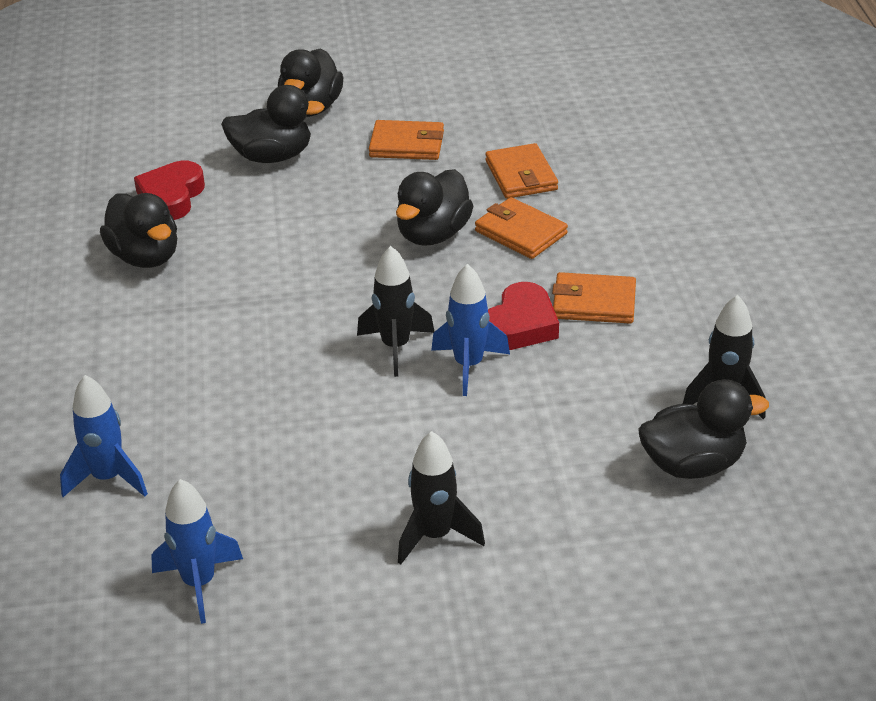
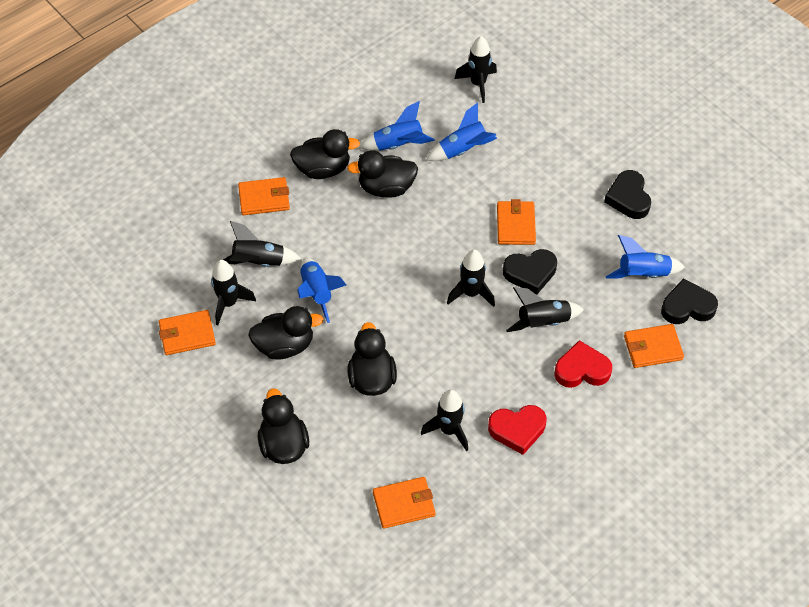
black heart: 0 -> 3
black rocket: 3 -> 6
blue rocket: 3 -> 4
orange wallet: 4 -> 5

